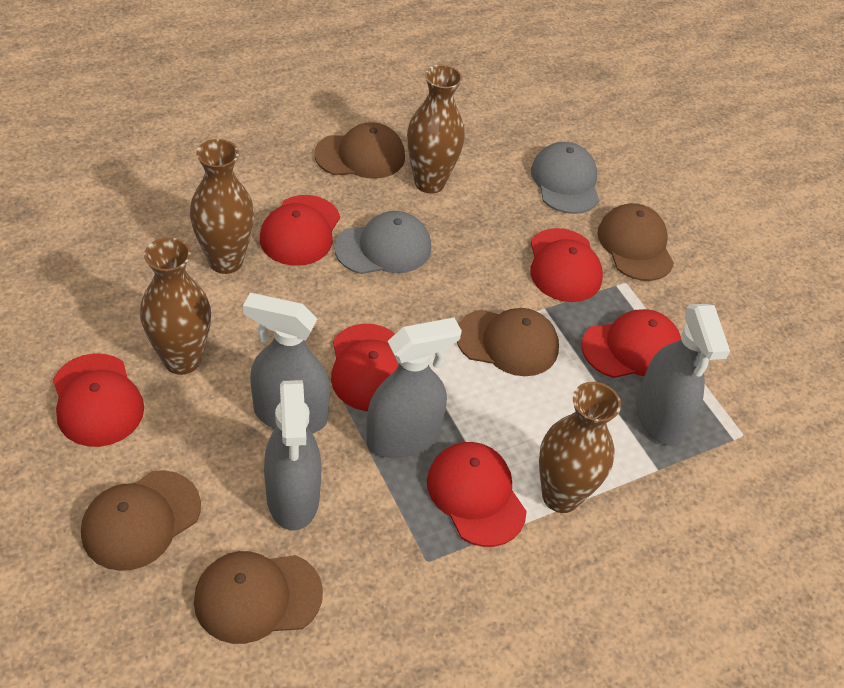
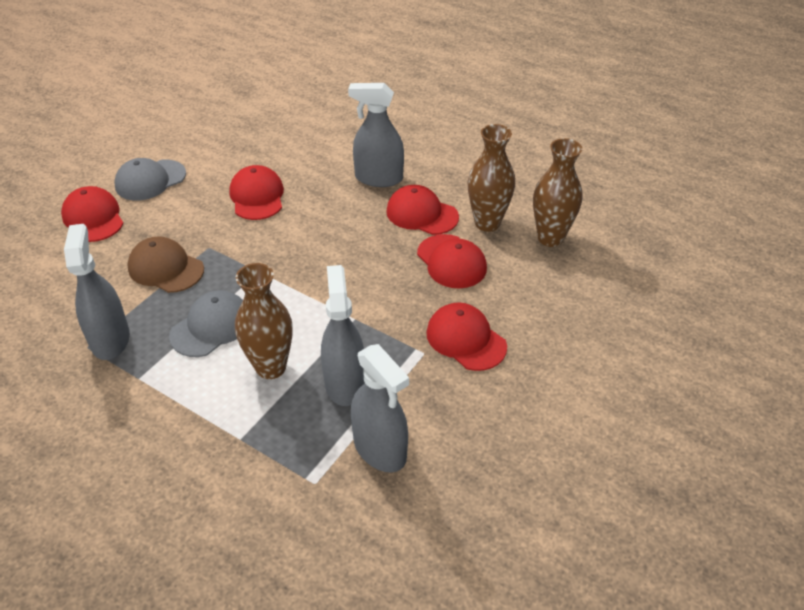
brown cap: 5 -> 1
brown vase: 4 -> 3
red cap: 6 -> 5

